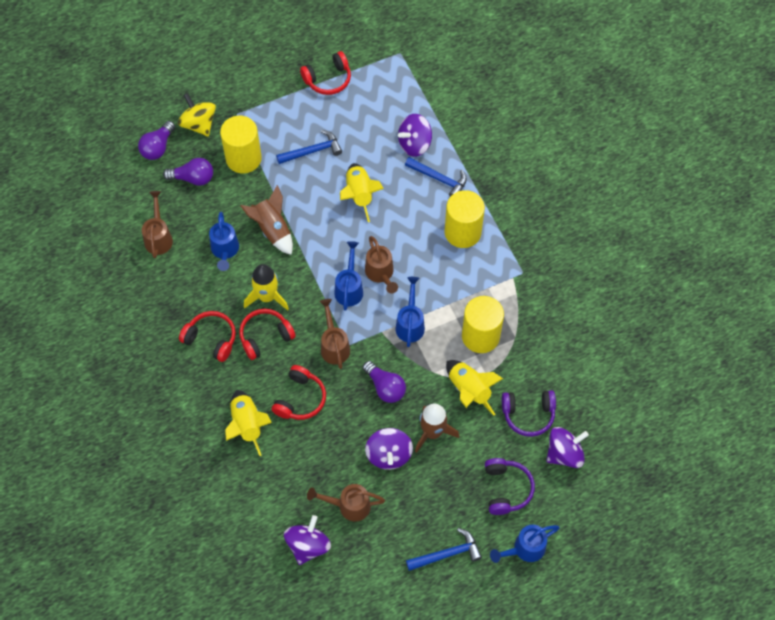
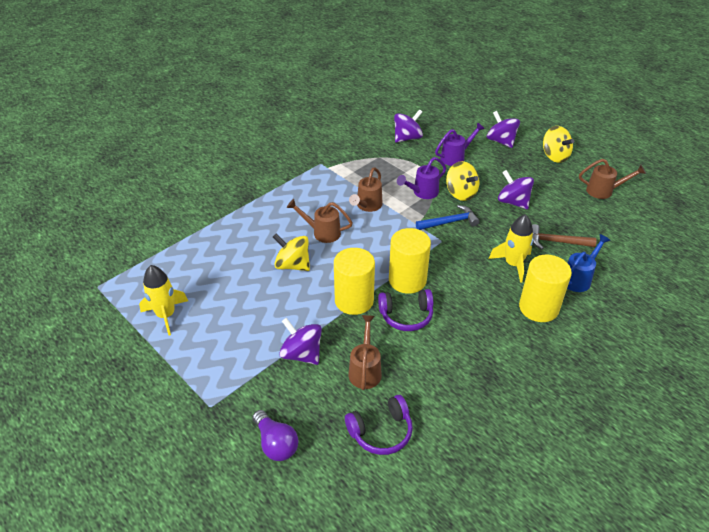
blue hammer: 3 -> 1
blue watering can: 4 -> 1
brown hammer: 0 -> 1
brown rocket: 2 -> 0
purple light bulb: 3 -> 1
purple watering can: 0 -> 2
red headphones: 4 -> 0
yellow rocket: 4 -> 2
yellow spinning top: 1 -> 3

